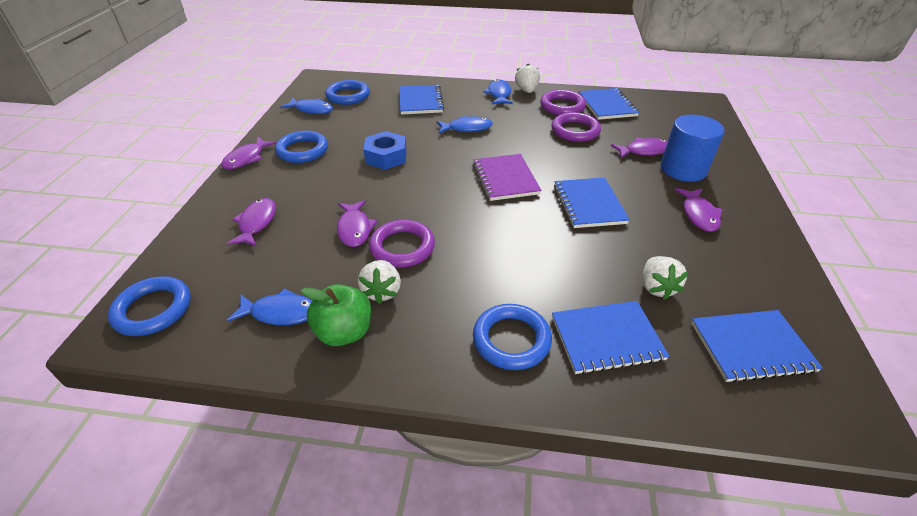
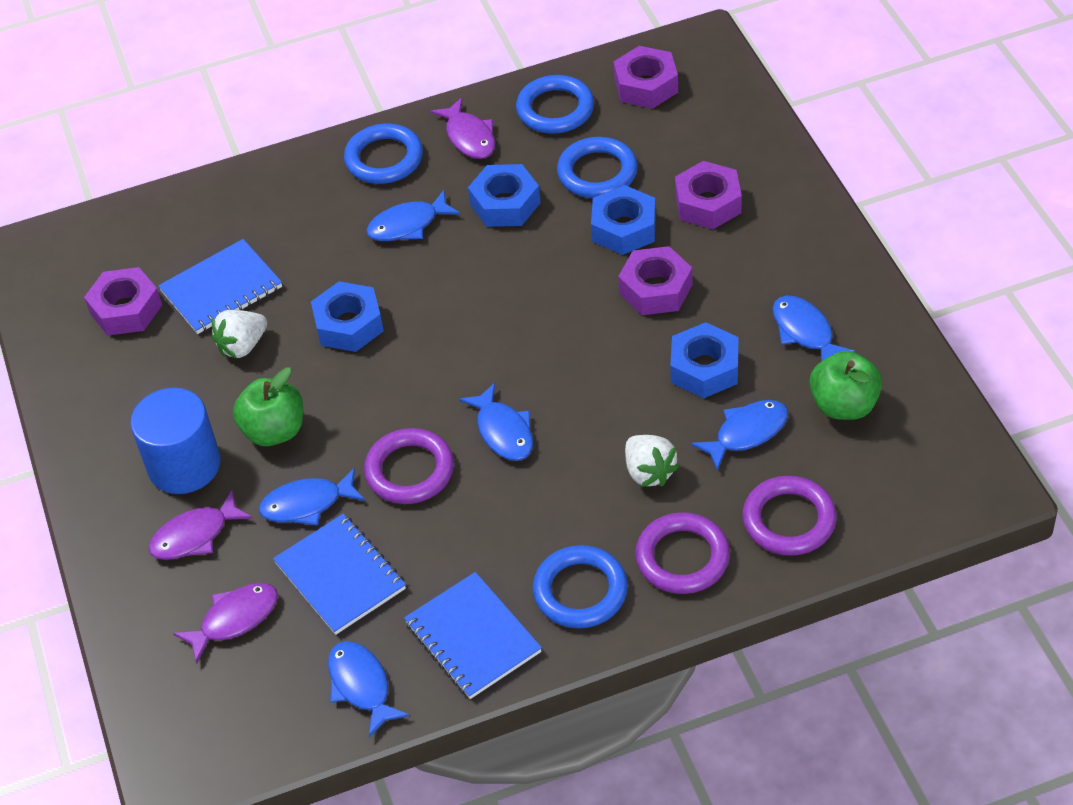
blue fish: 4 -> 6
blue notebook: 5 -> 3
blue nut: 1 -> 4
green apple: 1 -> 2
purple fish: 5 -> 3
purple notebook: 1 -> 0
purple nut: 0 -> 4
white strawberry: 3 -> 2

